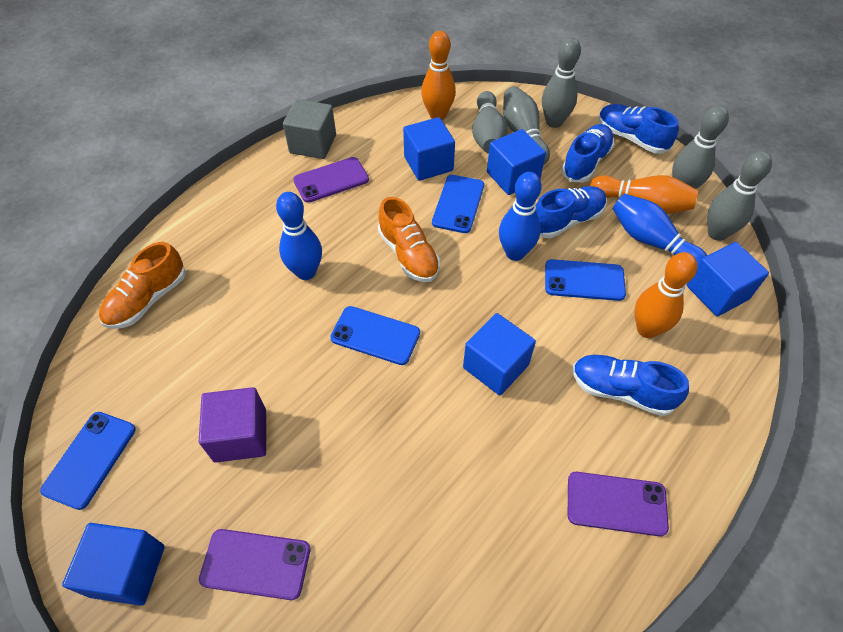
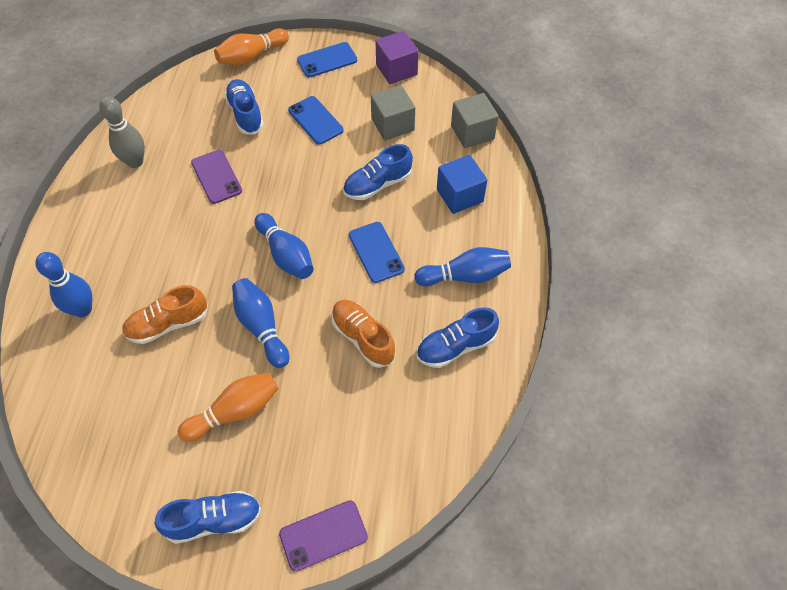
blue bowling pin: 3 -> 4
blue cube: 5 -> 1
blue phone: 4 -> 3
grey bowling pin: 5 -> 1
grey cube: 1 -> 2
orange bowling pin: 3 -> 2
purple phone: 3 -> 2

